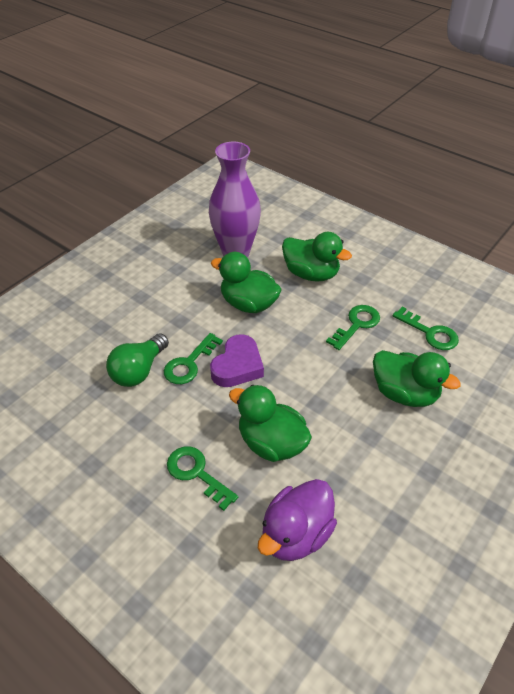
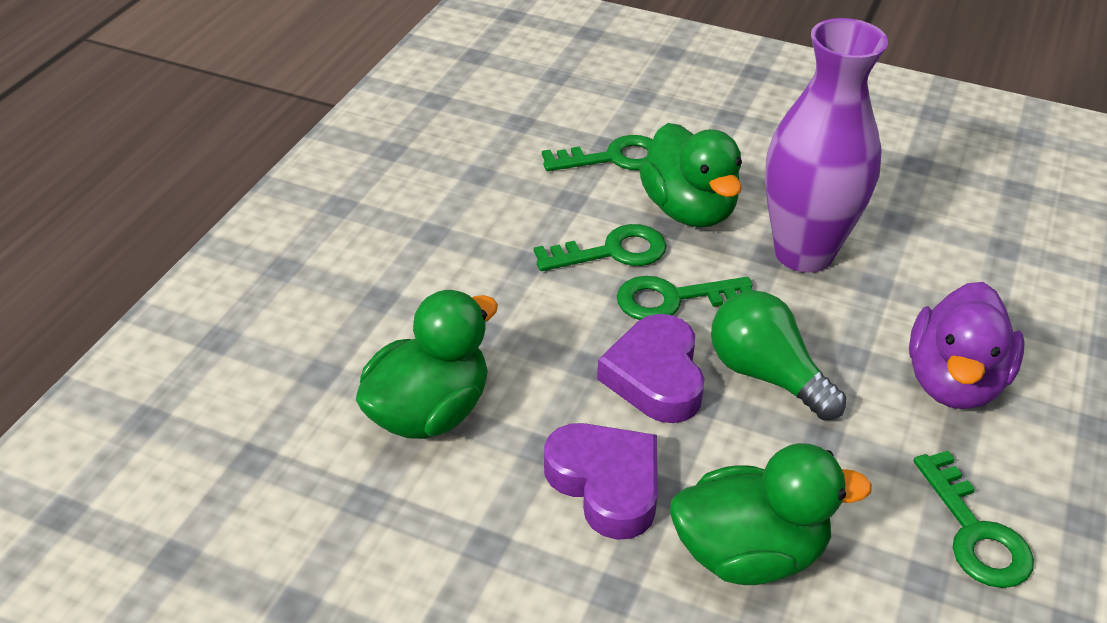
green duck: 4 -> 3
purple heart: 1 -> 2

